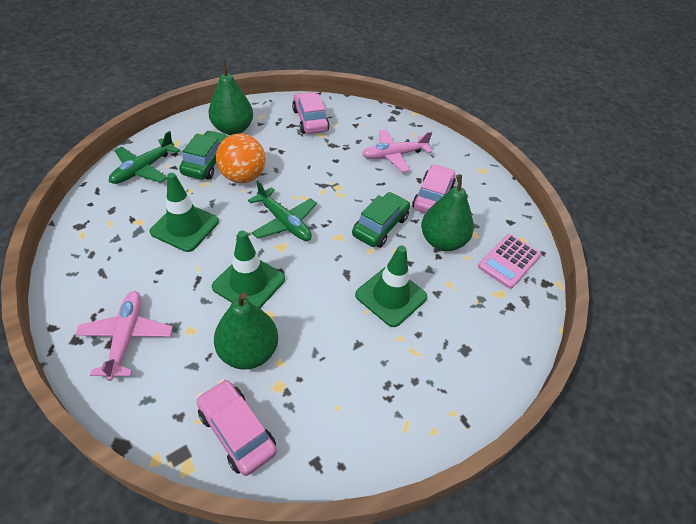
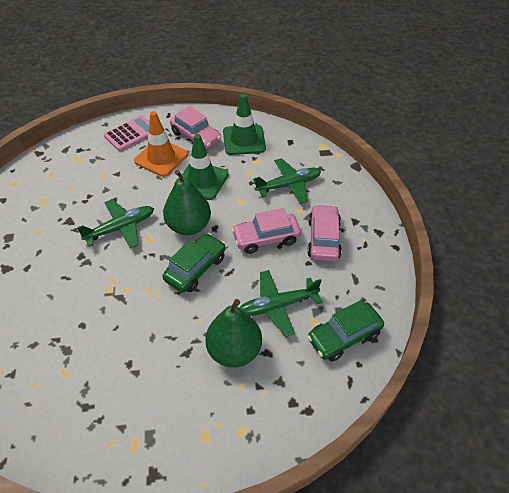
green pear: 3 -> 2
green plane: 2 -> 3
green traffic cone: 3 -> 2
orange ball: 1 -> 0
orange traffic cone: 0 -> 1
pink plane: 2 -> 0

